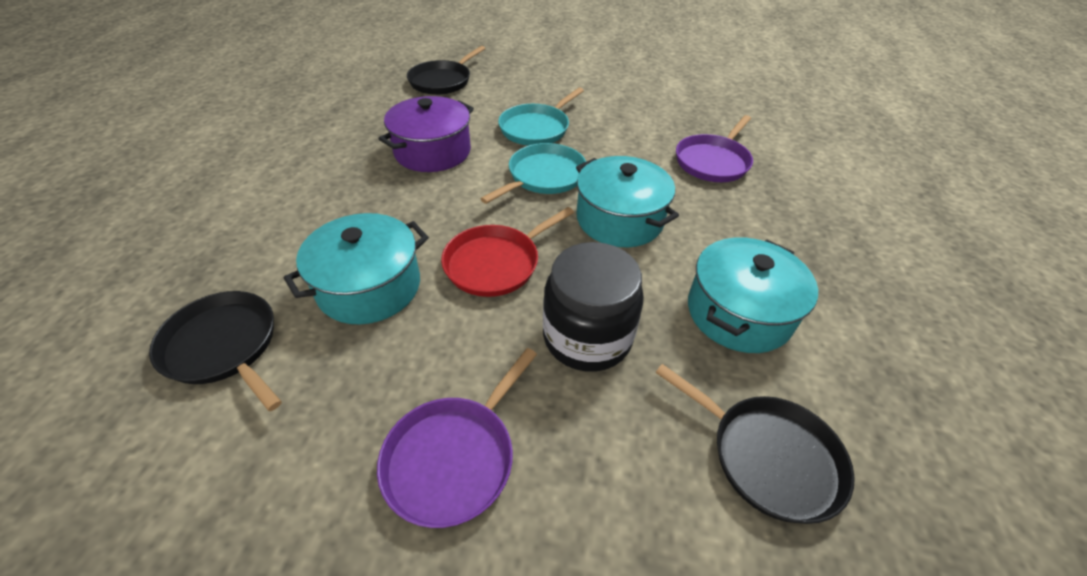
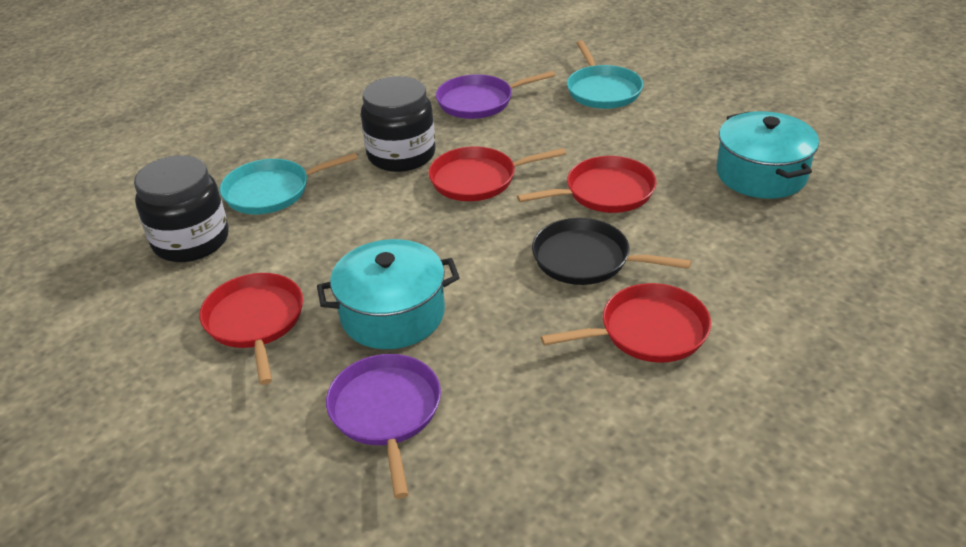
black jar: 1 -> 2
black pan: 3 -> 1
purple pot: 1 -> 0
red pan: 1 -> 4
turquoise pot: 3 -> 2

